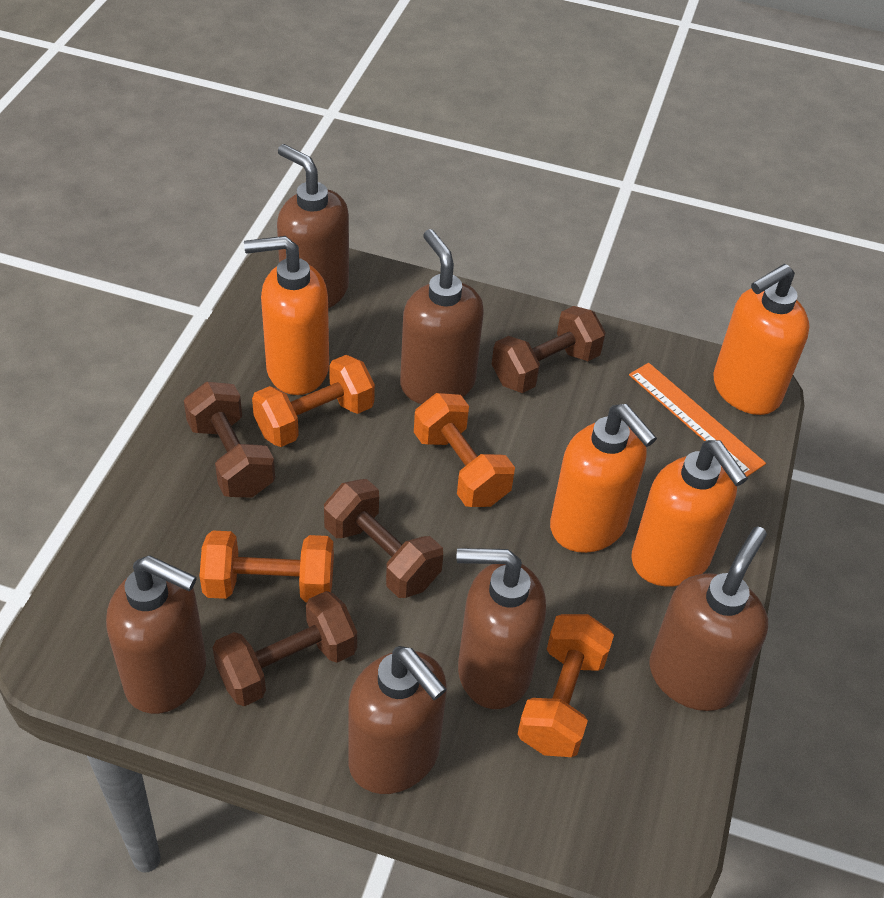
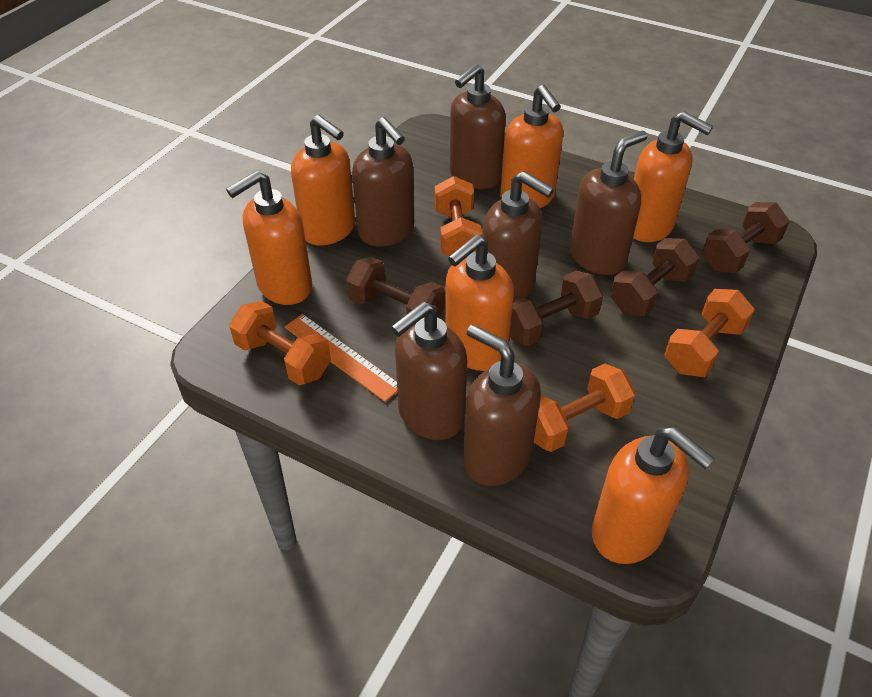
orange soap dispenser: 4 -> 6

